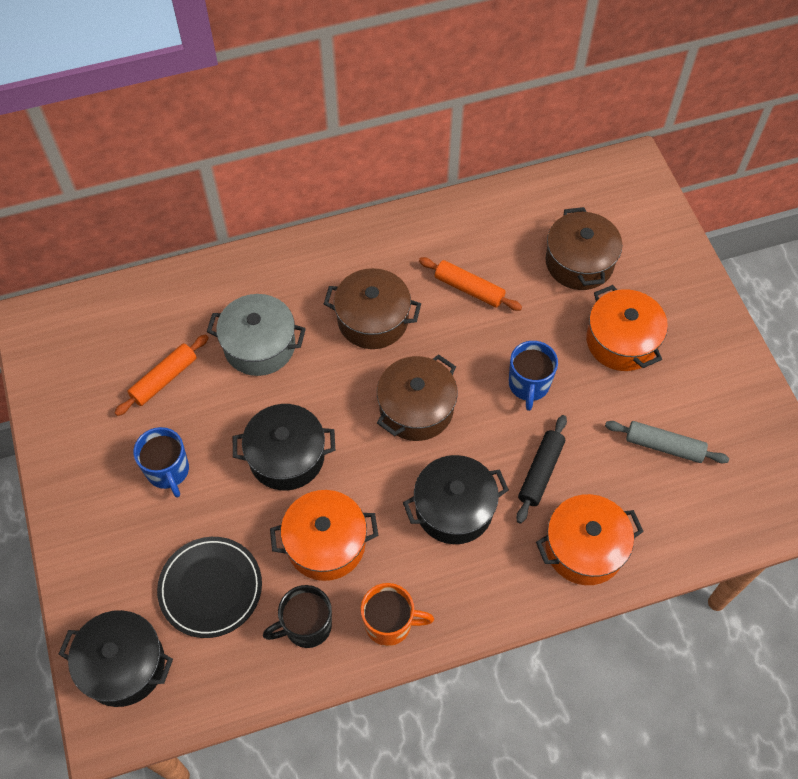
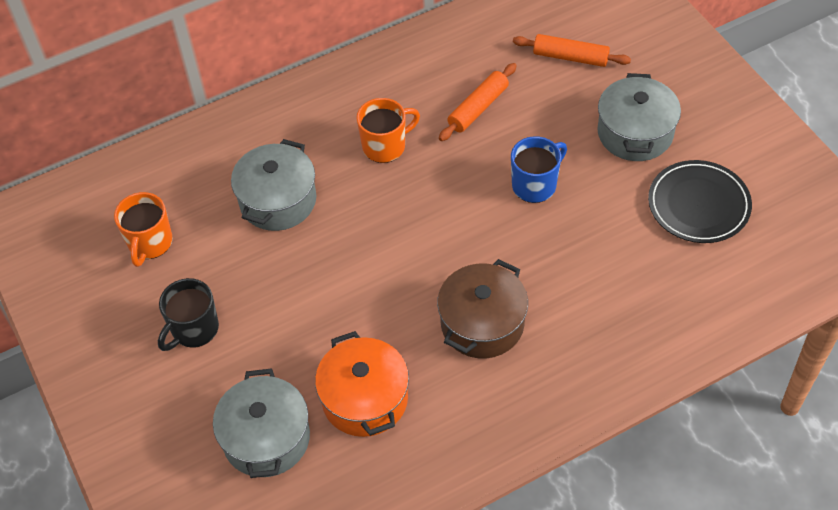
black pot: 3 -> 0
black rolling pin: 1 -> 0
blue mug: 2 -> 1
brown pot: 3 -> 1
grey pot: 1 -> 3
grey rolling pin: 1 -> 0
orange mug: 1 -> 2
orange pot: 3 -> 1

